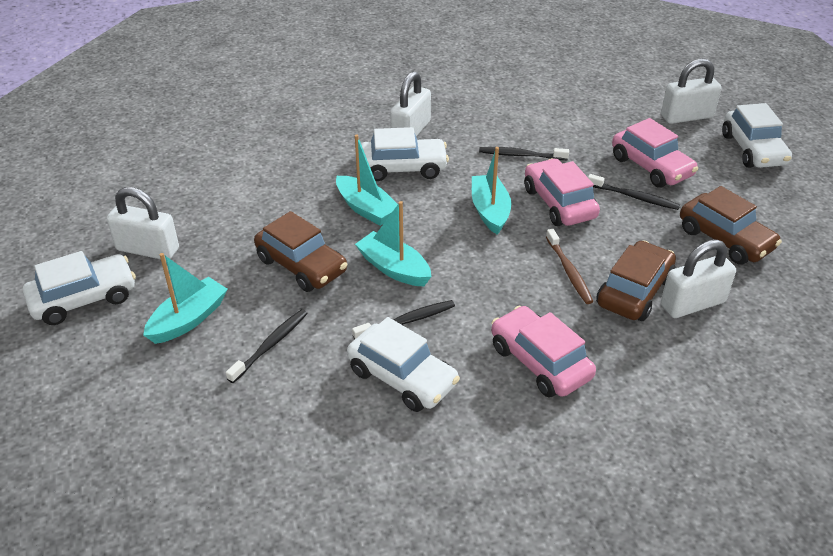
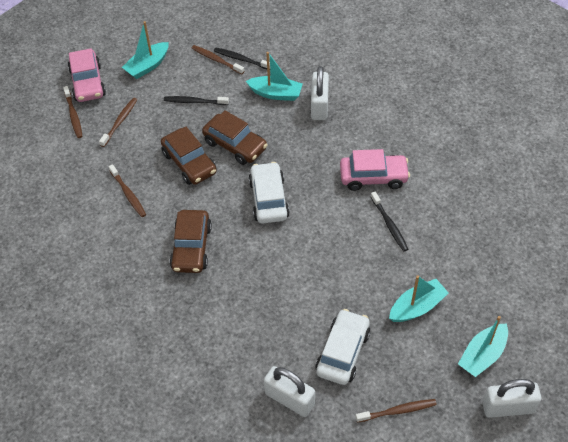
black toothbrush: 4 -> 3
brown toothbrush: 1 -> 5
pink car: 3 -> 2
white car: 4 -> 2
white padlock: 4 -> 3

